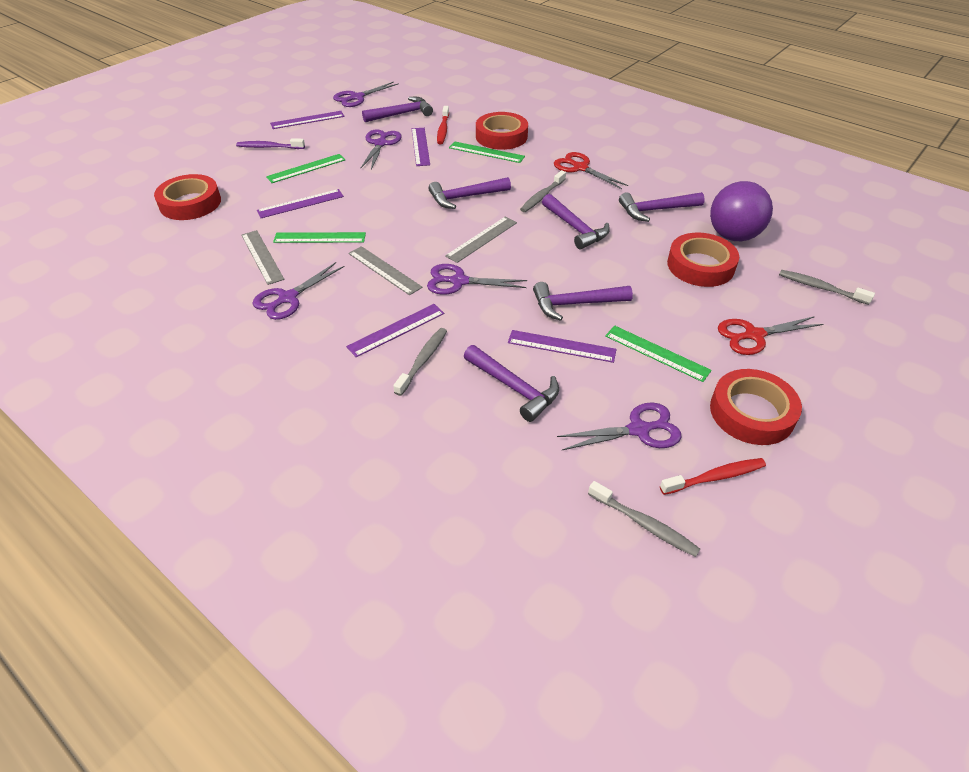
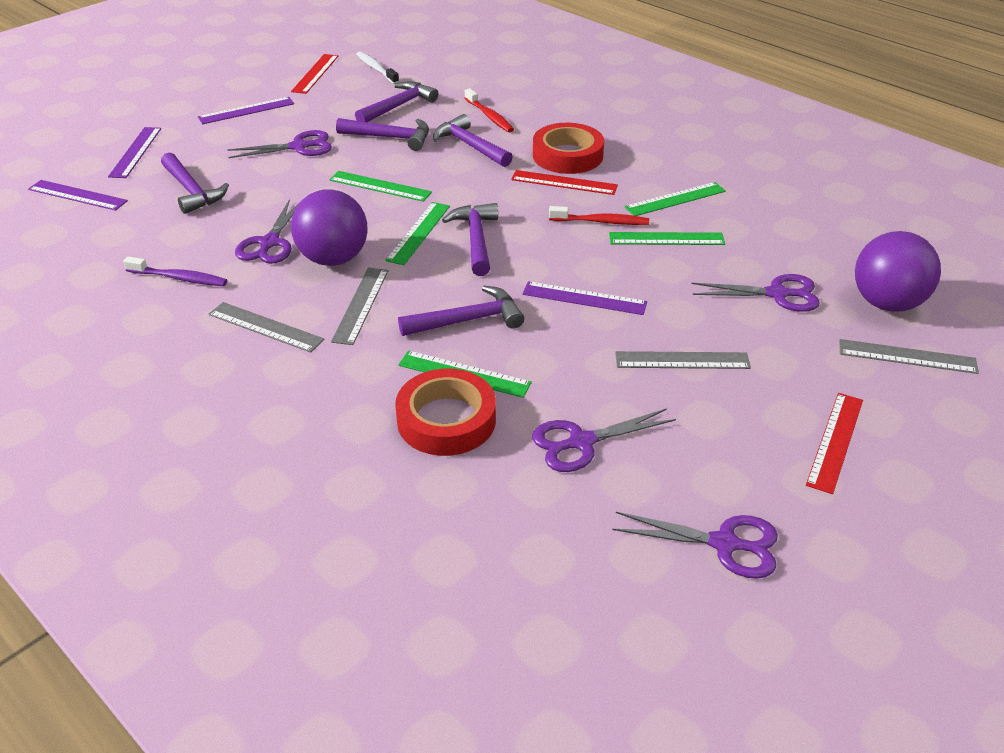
green ruler: 4 -> 5
grey ruler: 3 -> 4
grey toothbrush: 4 -> 0
purple ball: 1 -> 2
purple ruler: 5 -> 4
red ruler: 0 -> 3
red scissors: 2 -> 0
red tape: 4 -> 2
white toothbrush: 0 -> 1

